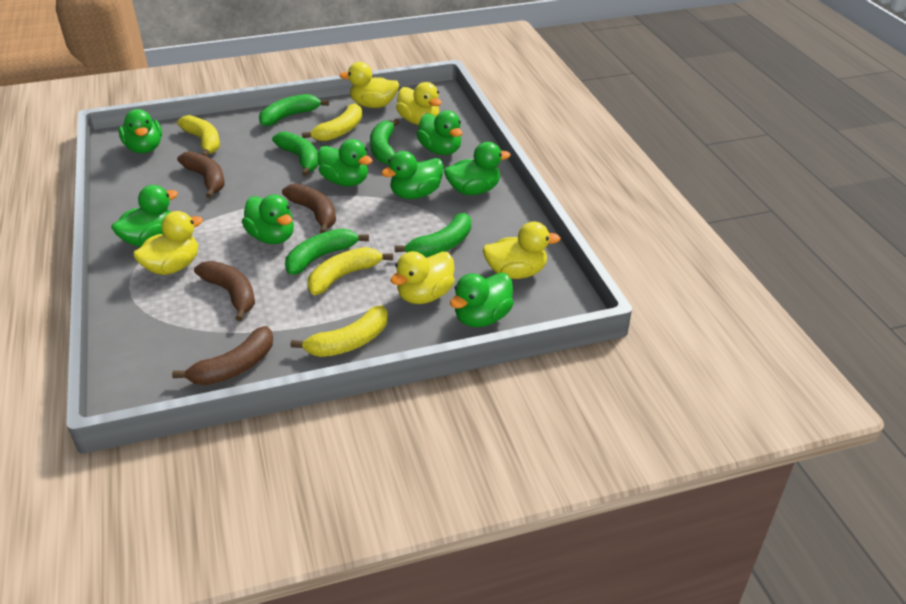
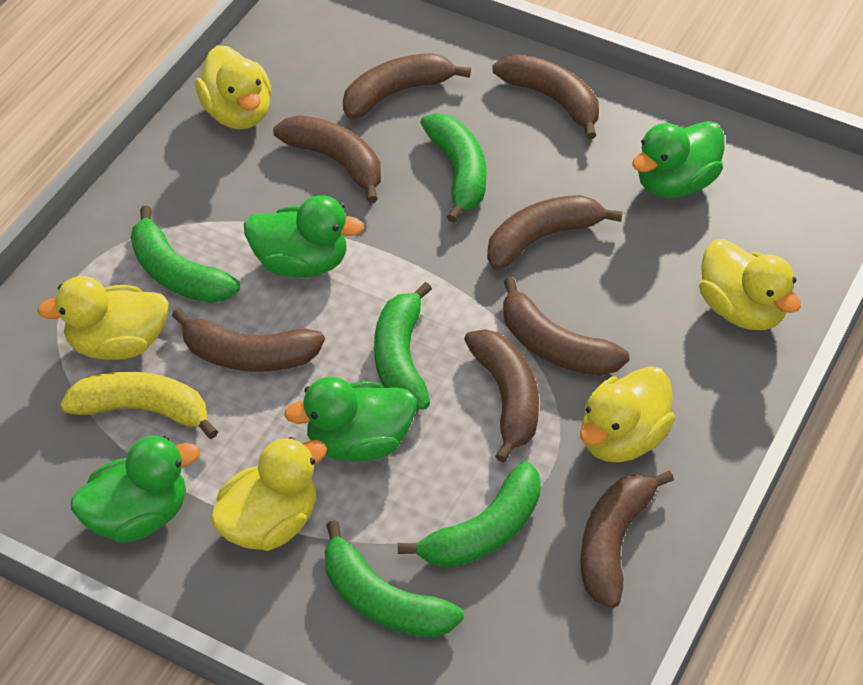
brown banana: 4 -> 8
green duck: 8 -> 4
yellow banana: 4 -> 1

